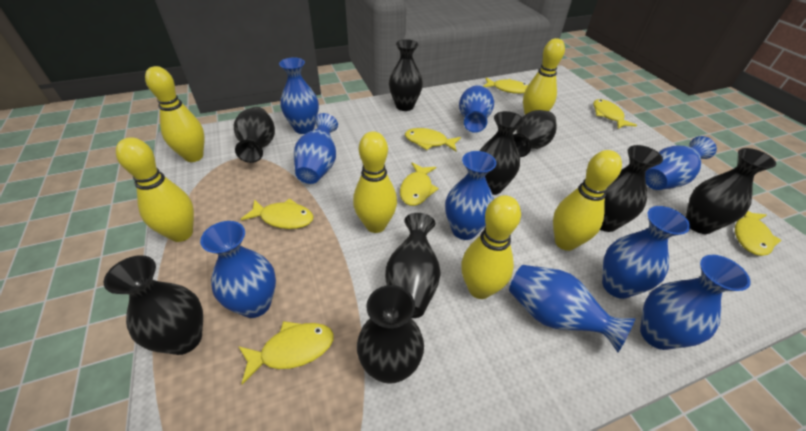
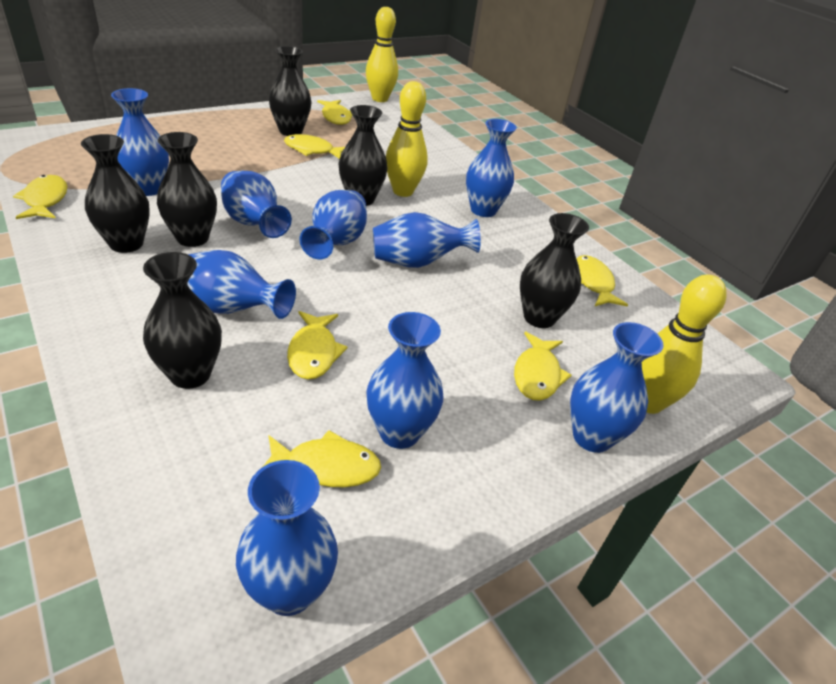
black vase: 9 -> 6
yellow bowling pin: 6 -> 3

